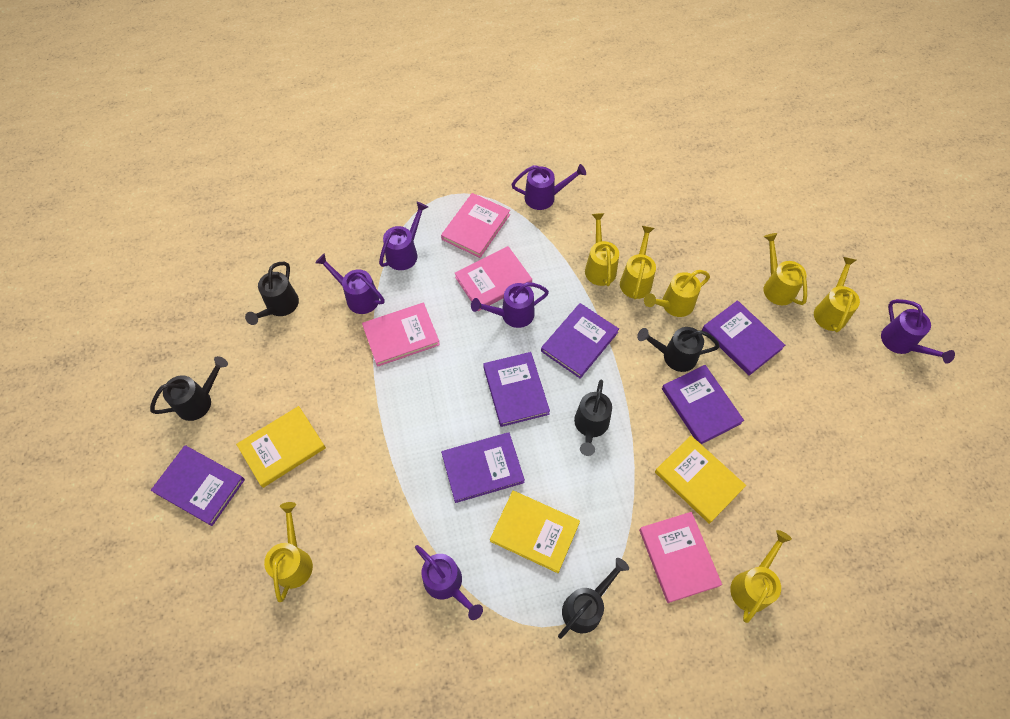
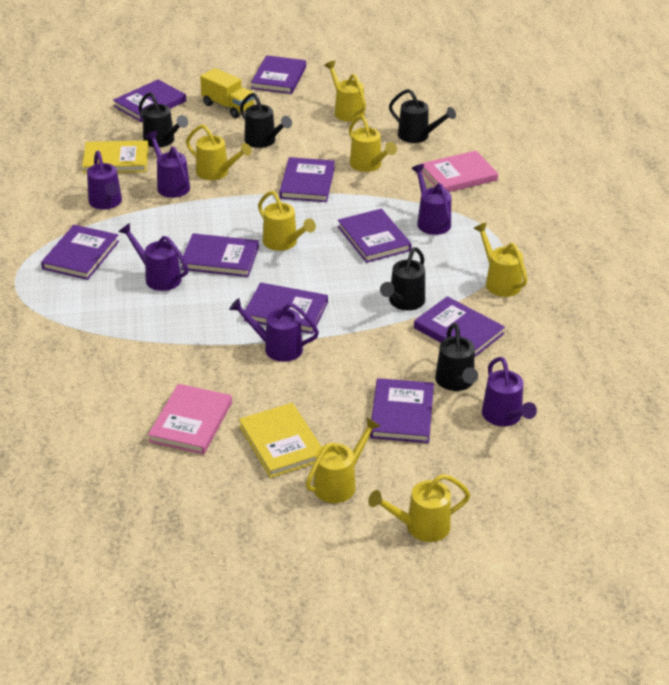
pink book: 4 -> 2
purple book: 6 -> 9
yellow book: 3 -> 2
yellow truck: 0 -> 1

